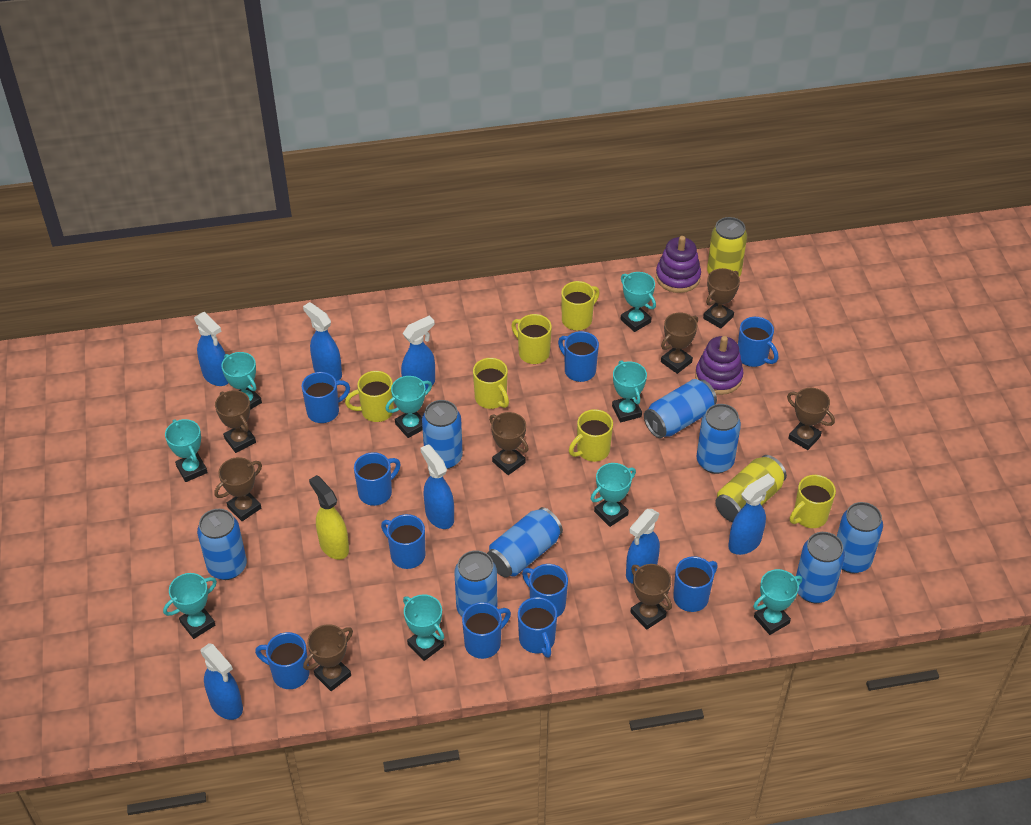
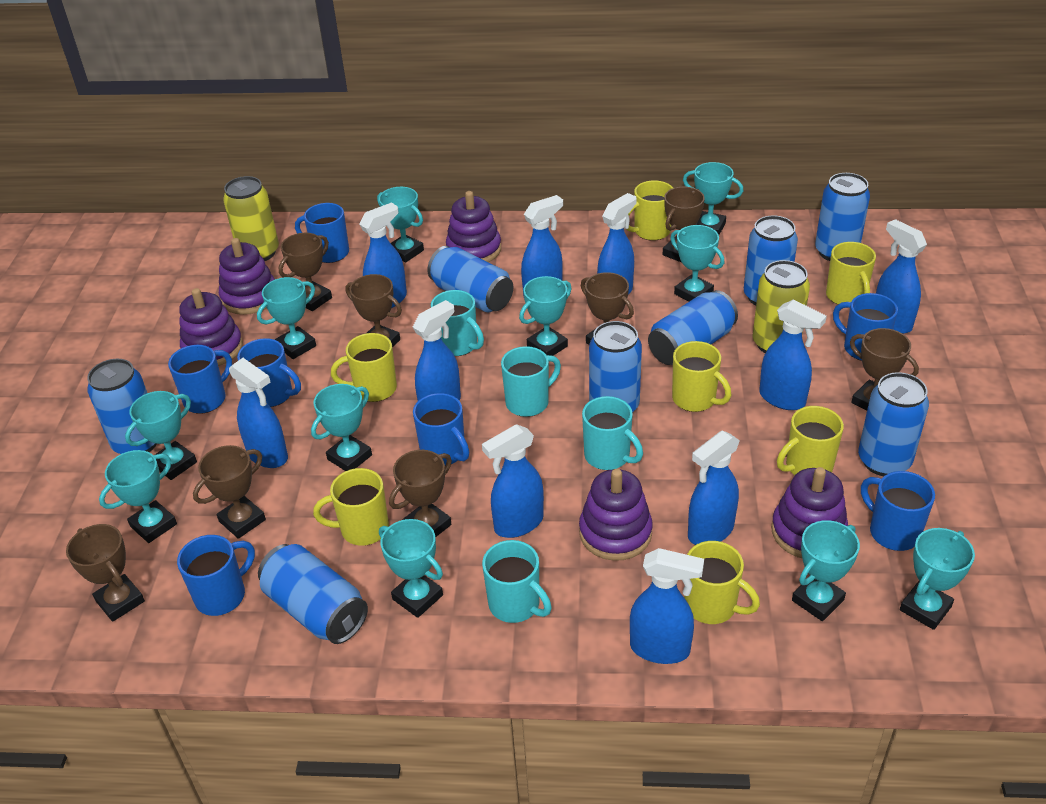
blue mug: 10 -> 7
blue spray bottle: 7 -> 10
purple stacking toy: 2 -> 5
turquoise mug: 0 -> 4
turquoise trophy: 9 -> 11
yellow mug: 6 -> 7
yellow spray bottle: 1 -> 0

